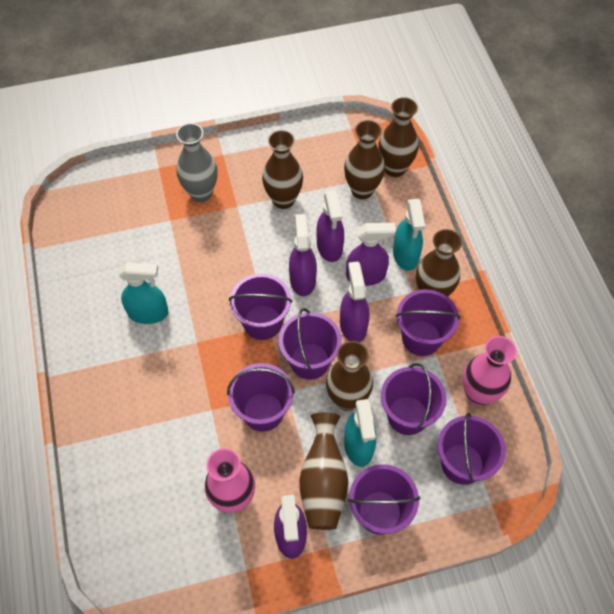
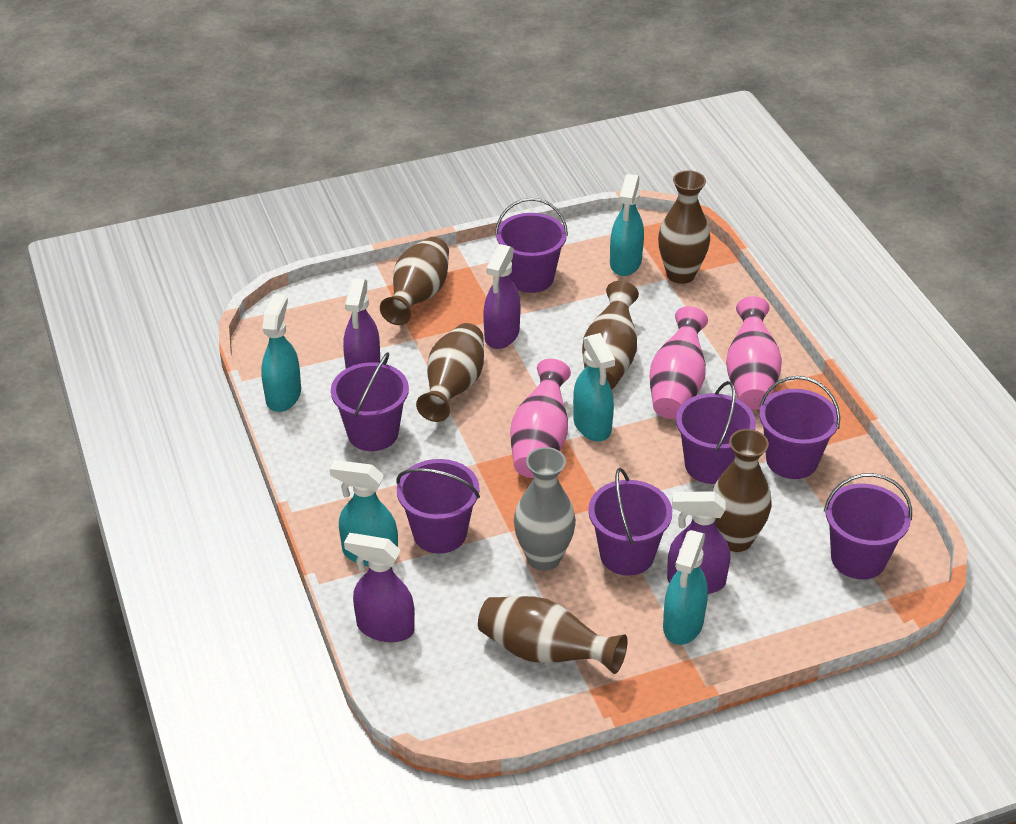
pink vase: 2 -> 3
purple spray bottle: 5 -> 4
turquoise spray bottle: 3 -> 5

